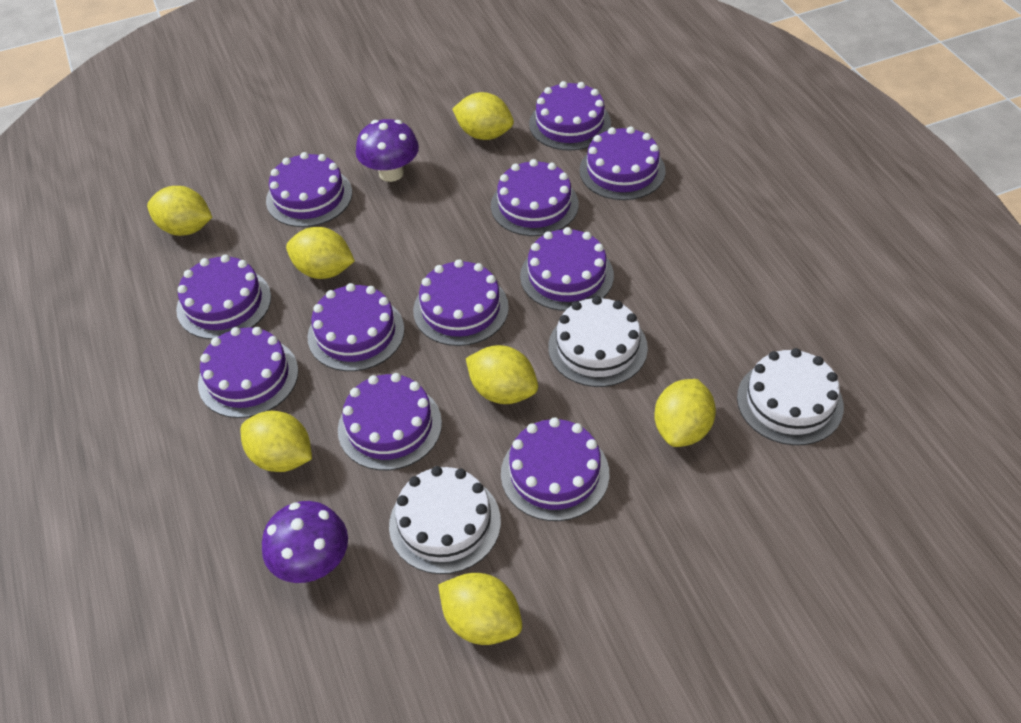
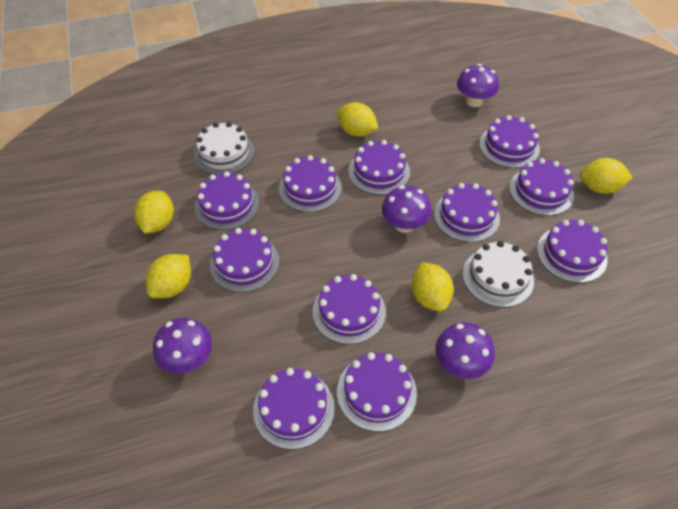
purple mushroom: 2 -> 4
white cake: 3 -> 2
yellow lemon: 7 -> 5

